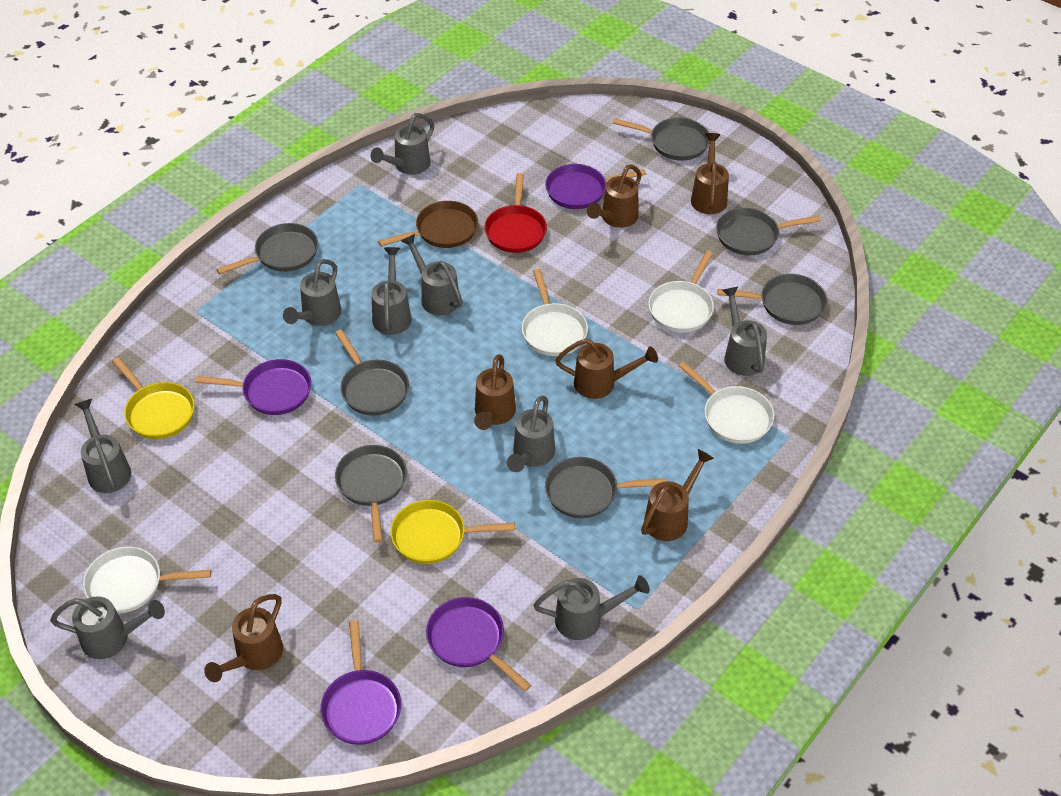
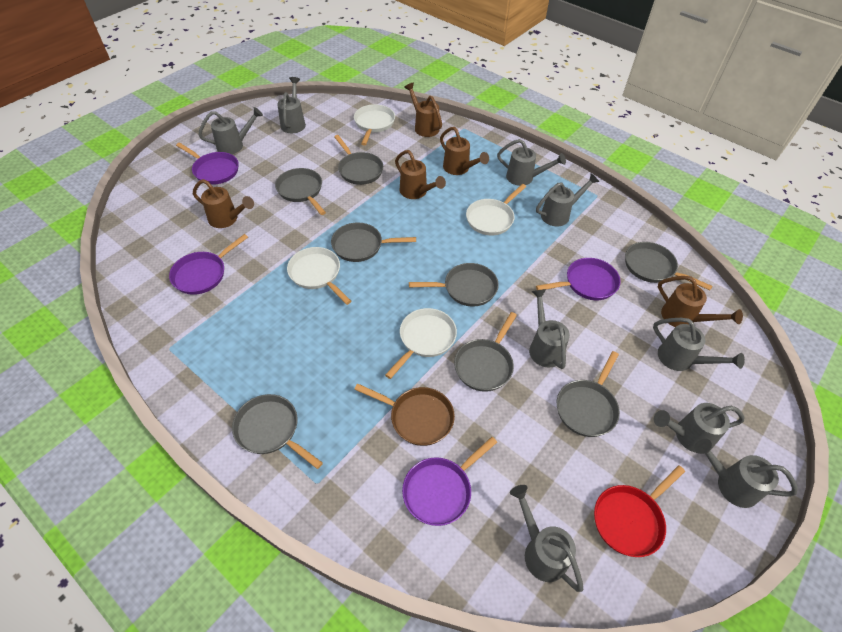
brown watering can: 6 -> 5
grey pan: 7 -> 8
yellow pan: 2 -> 0

